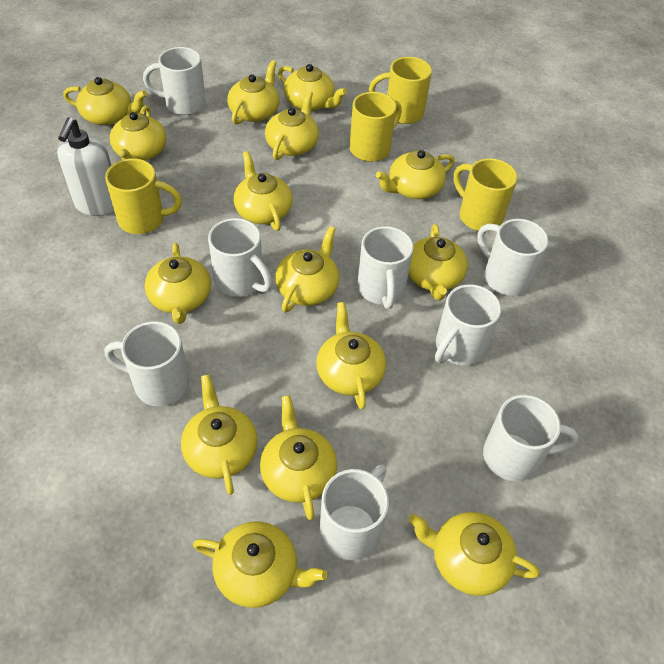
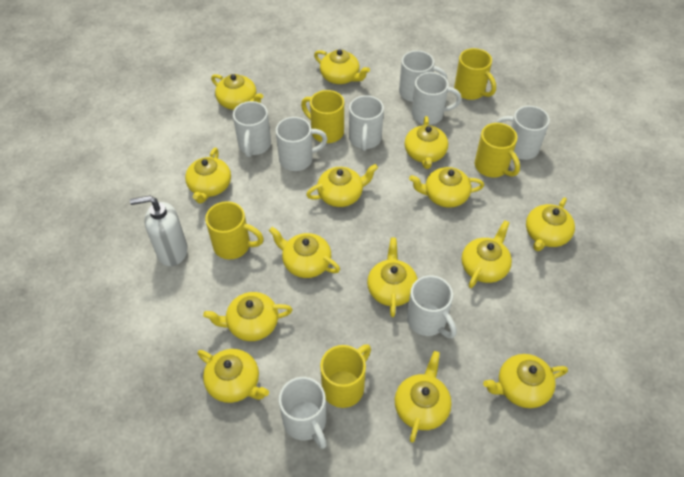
yellow mug: 4 -> 5
yellow teapot: 15 -> 14

